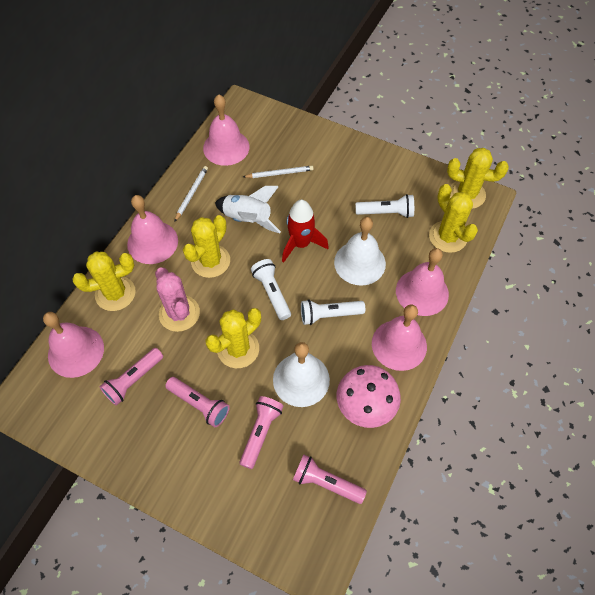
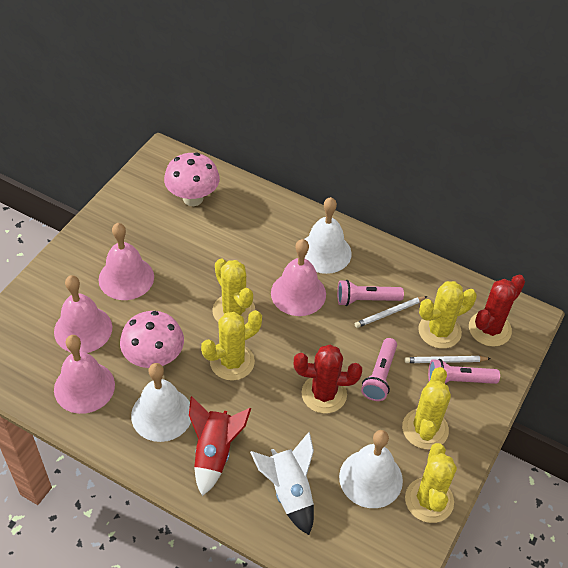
pink bell: 5 -> 4
pink cactus: 1 -> 0
pink flashlight: 4 -> 3
pink mushroom: 1 -> 2
red cactus: 0 -> 2
white bell: 2 -> 3
white flashlight: 3 -> 0

